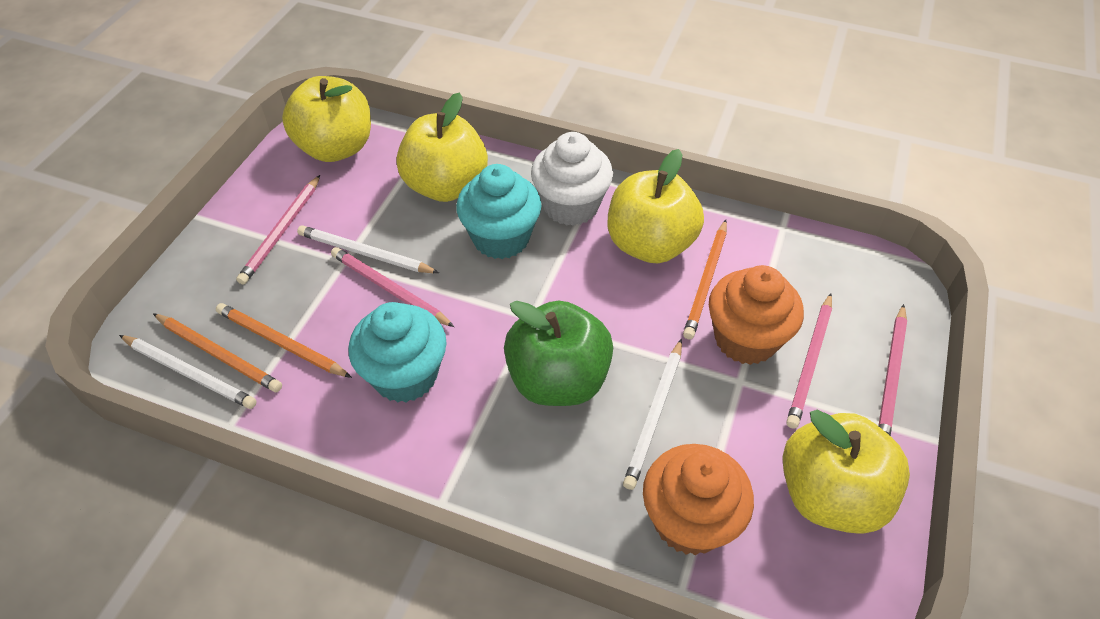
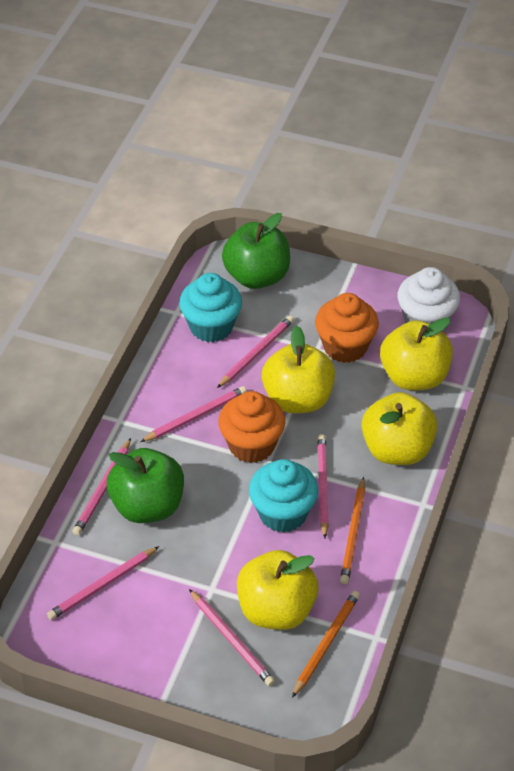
green apple: 1 -> 2
orange pencil: 3 -> 2
pink pencil: 4 -> 6
white pencil: 3 -> 0

